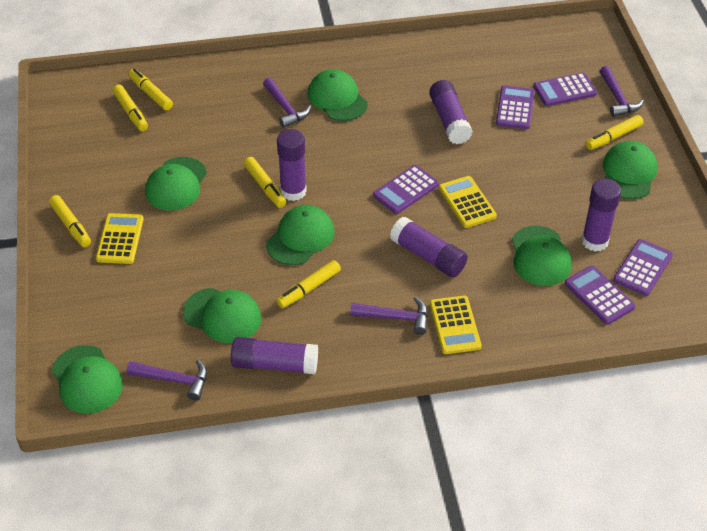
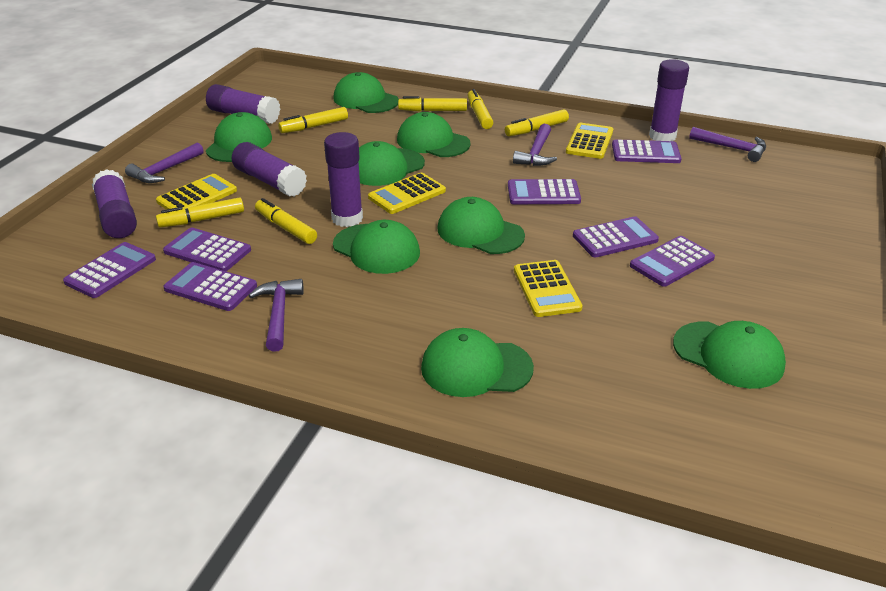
green cap: 7 -> 8
purple calculator: 5 -> 7
yellow calculator: 3 -> 4

